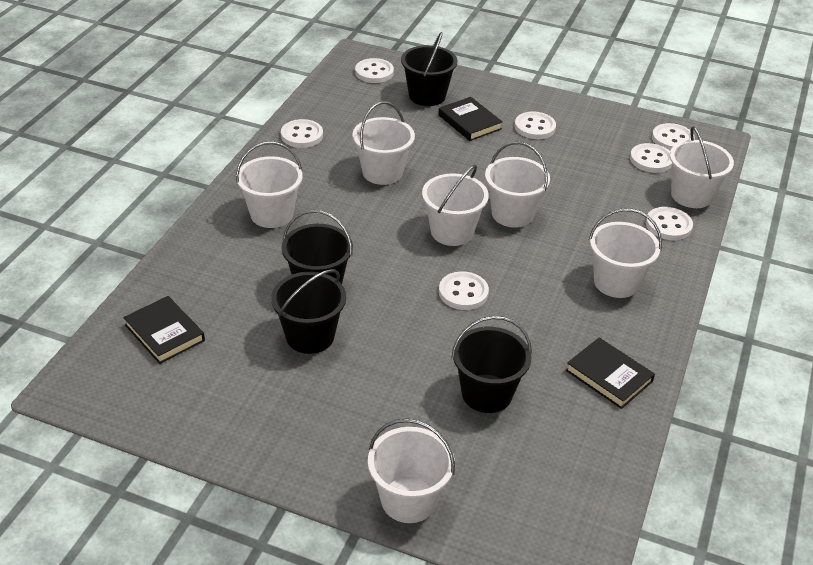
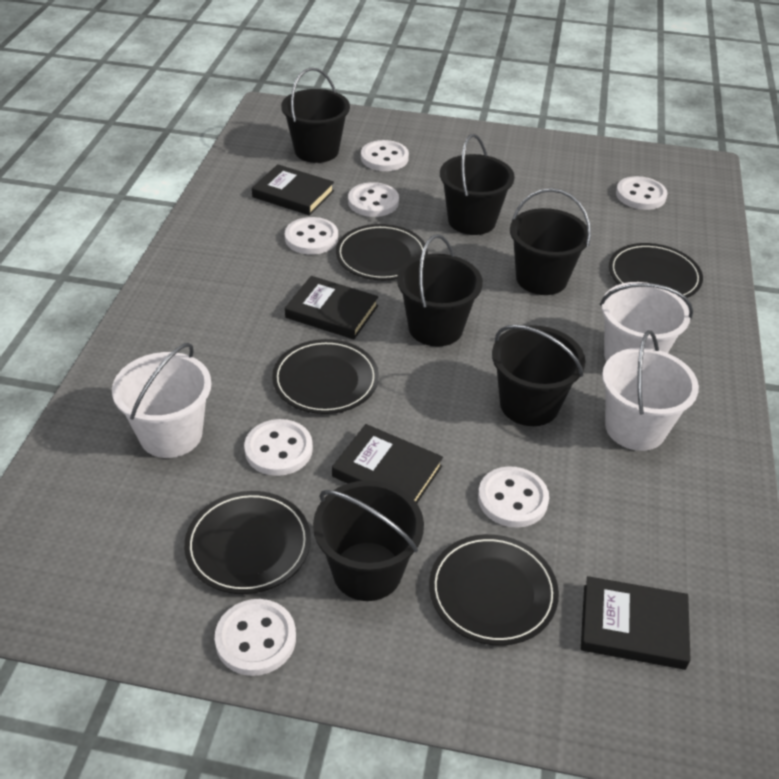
black book: 3 -> 4
black bucket: 4 -> 6
black plate: 0 -> 5
white bucket: 7 -> 3

